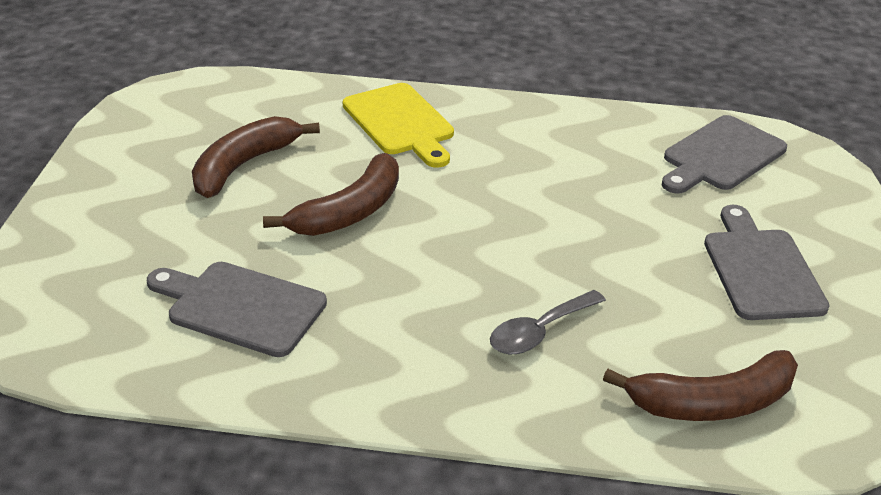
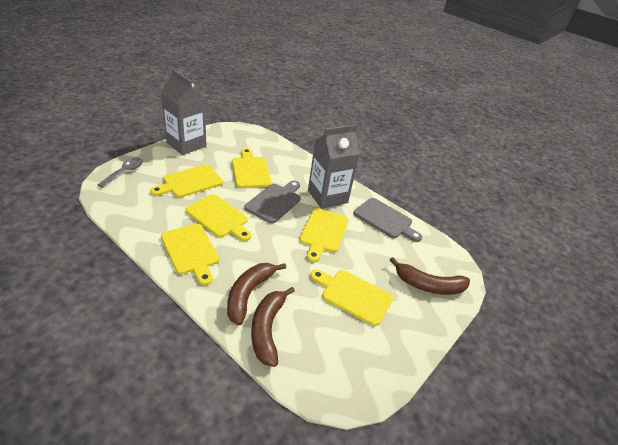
grey carton: 0 -> 2
grey cutting board: 3 -> 2
yellow cutting board: 1 -> 6

